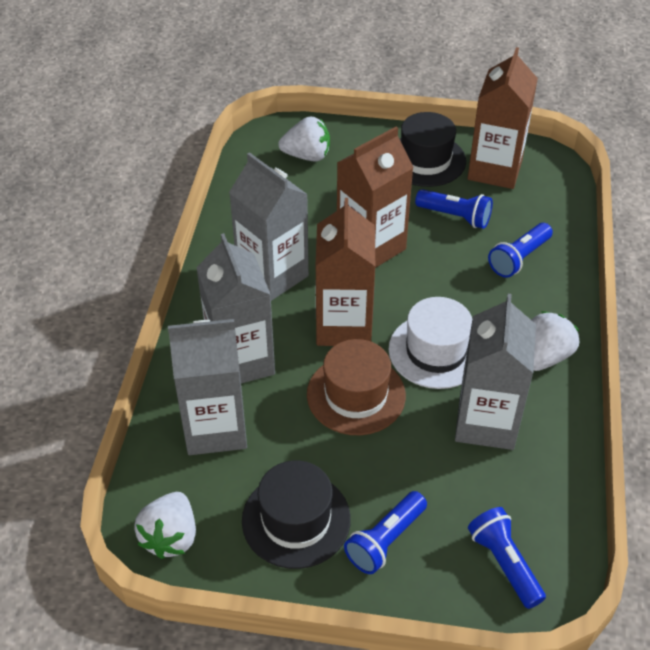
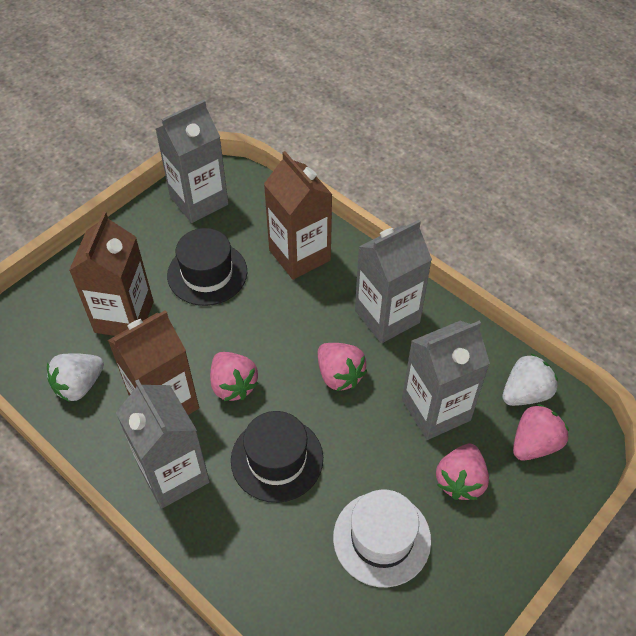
blue flashlight: 4 -> 0
brown hat: 1 -> 0
pink strawberry: 0 -> 4
white strawberry: 3 -> 2

